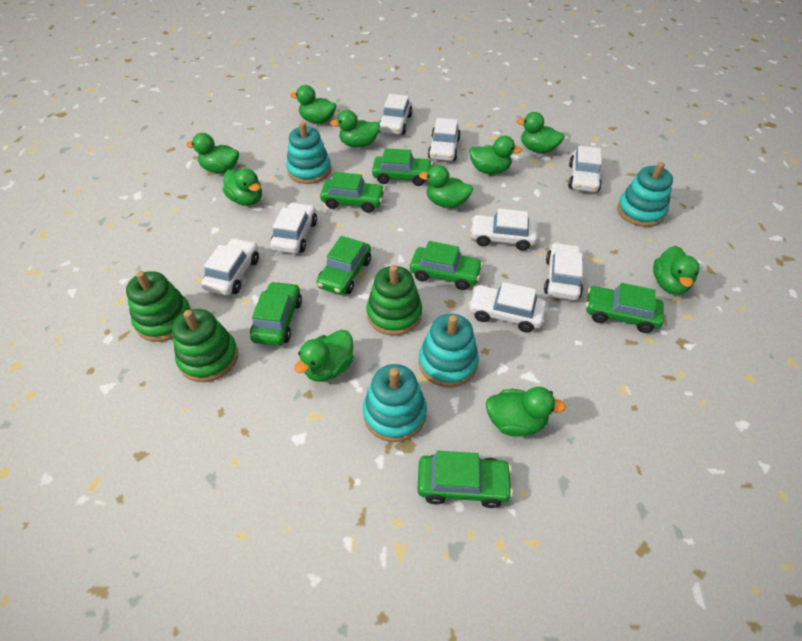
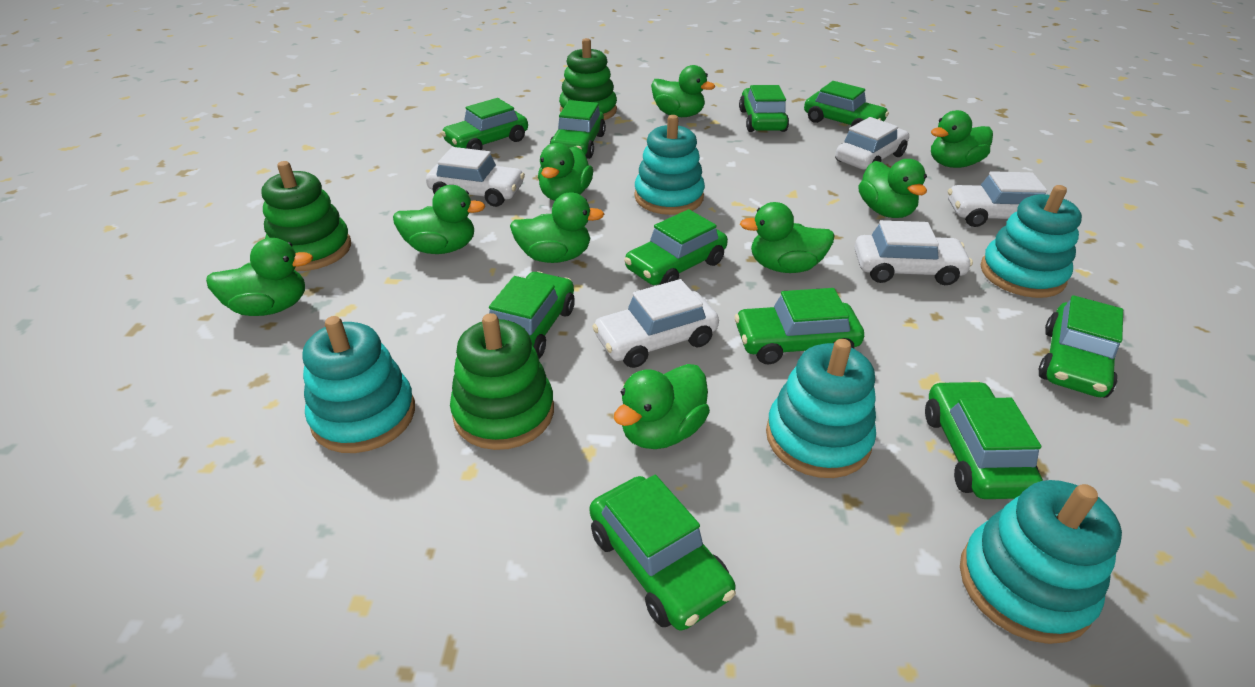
green car: 7 -> 10
green duck: 10 -> 9
turquoise stacking toy: 4 -> 5
white car: 8 -> 5

